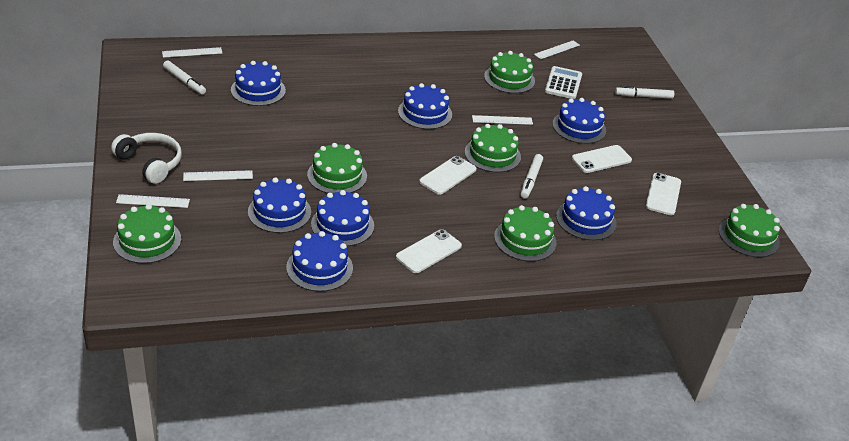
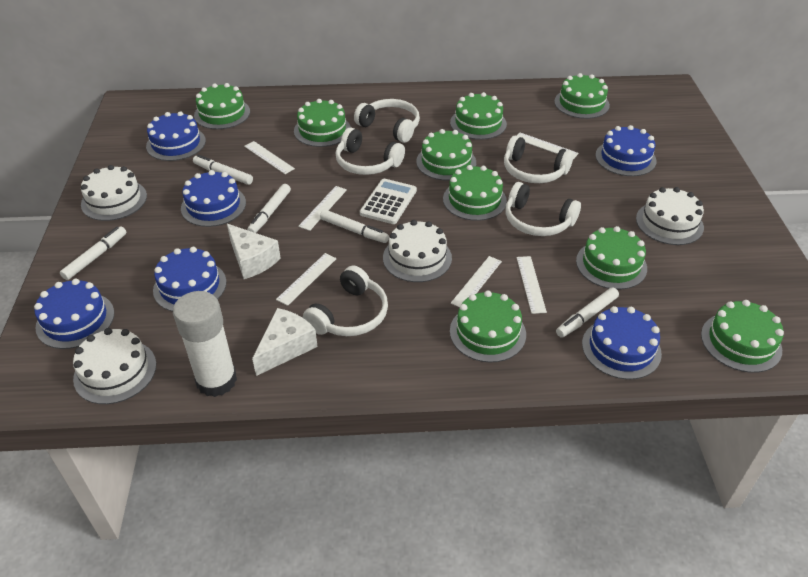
blue cake: 7 -> 6
green cake: 6 -> 9
white cake: 0 -> 4
white cheese: 0 -> 2
white glue stick: 0 -> 1
white headphones: 1 -> 5
white marker: 3 -> 5
white phone: 4 -> 0
white ruler: 5 -> 6

